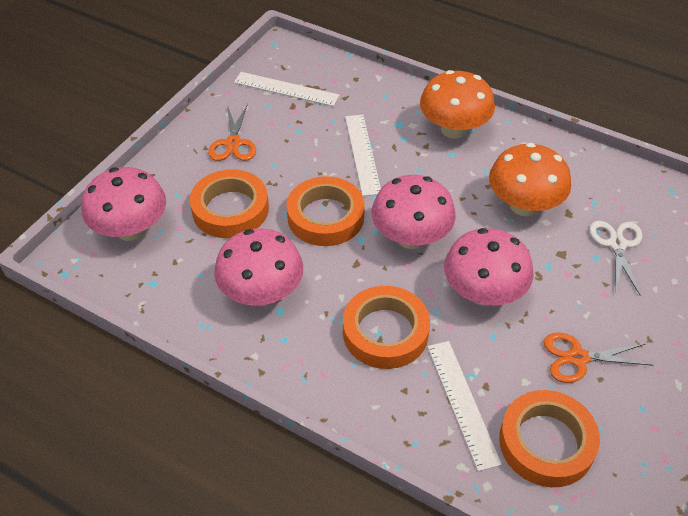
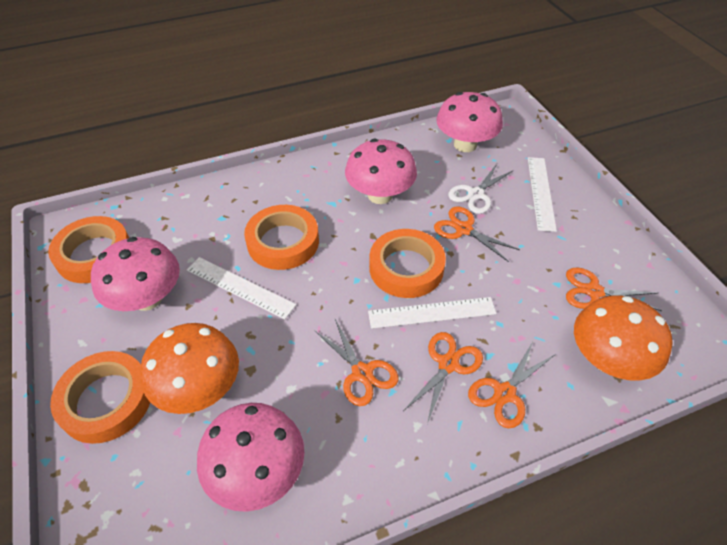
orange scissors: 2 -> 5

